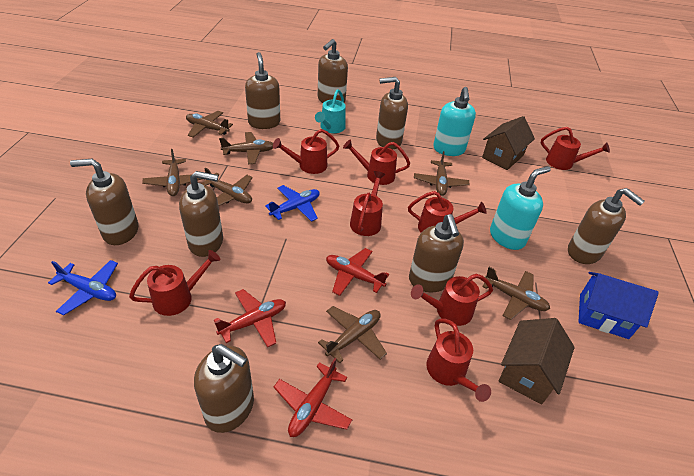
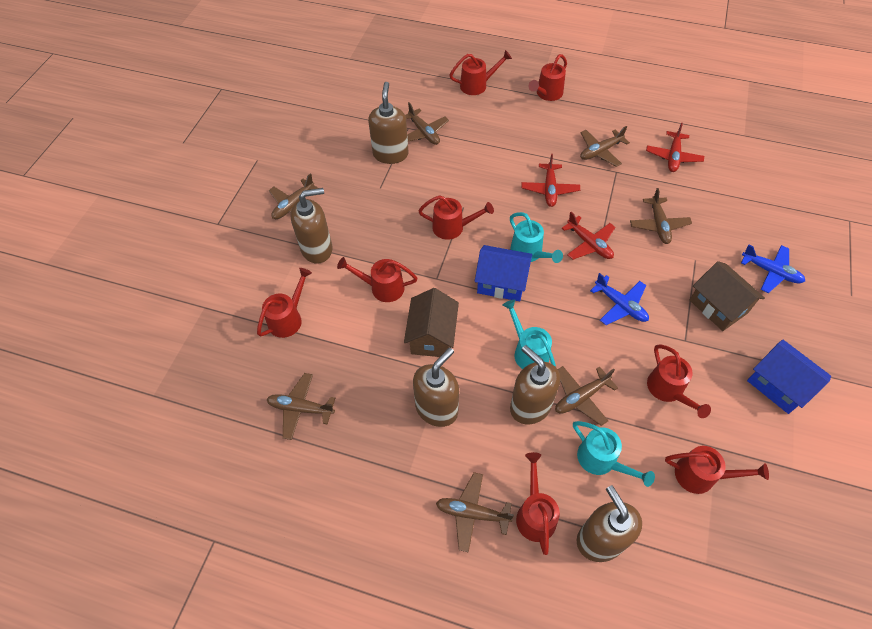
blue house: 1 -> 2
brown soap dispenser: 8 -> 5
turquoise soap dispenser: 2 -> 0
turquoise watering can: 1 -> 3

